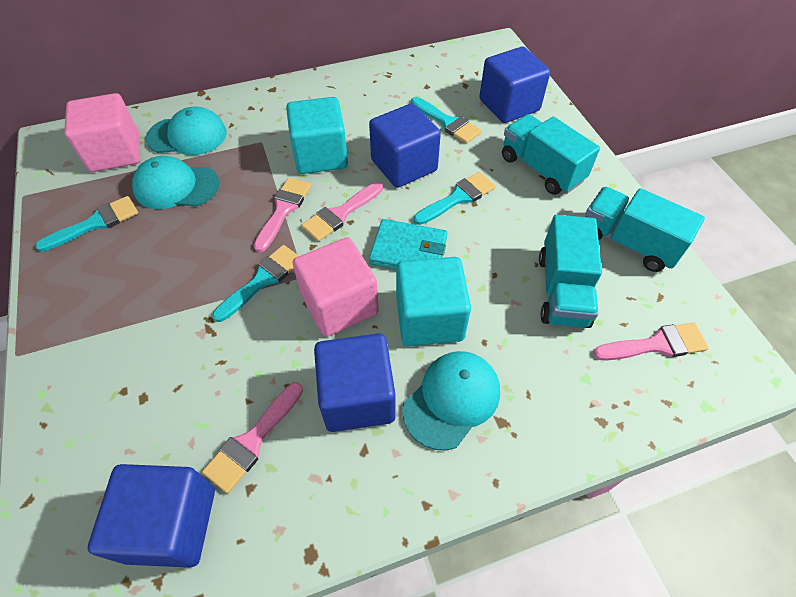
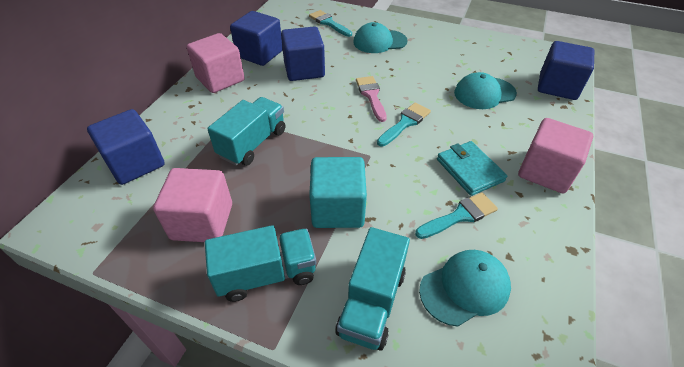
pink brush: 4 -> 1
pink cube: 2 -> 3
turquoise brush: 4 -> 3
turquoise cube: 2 -> 1

